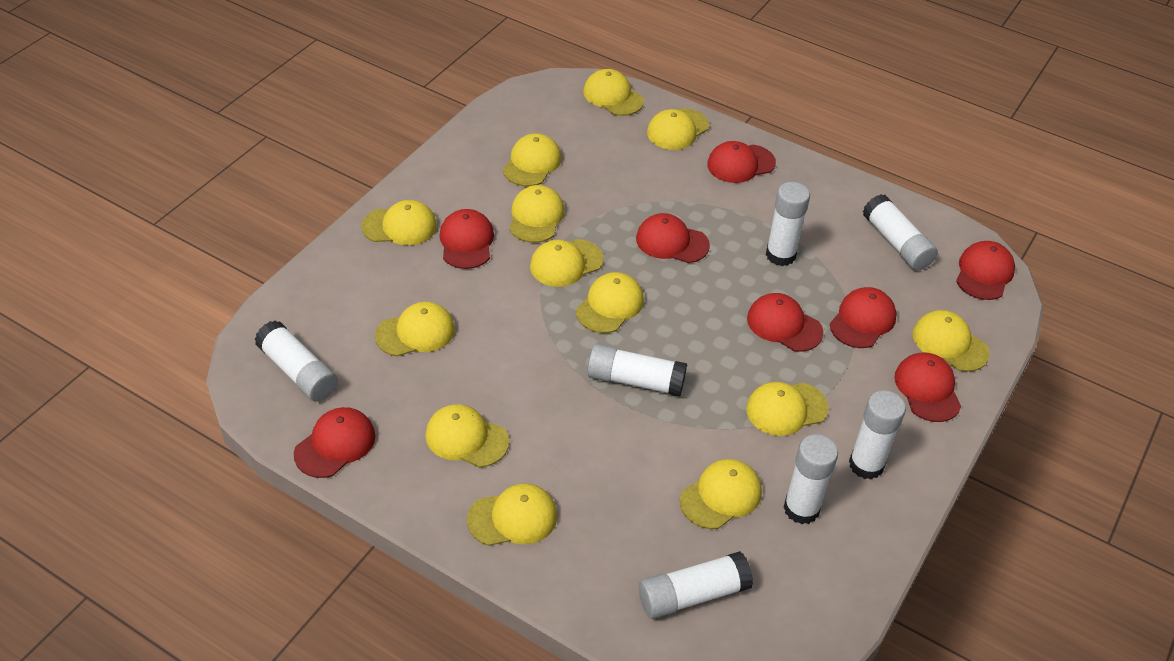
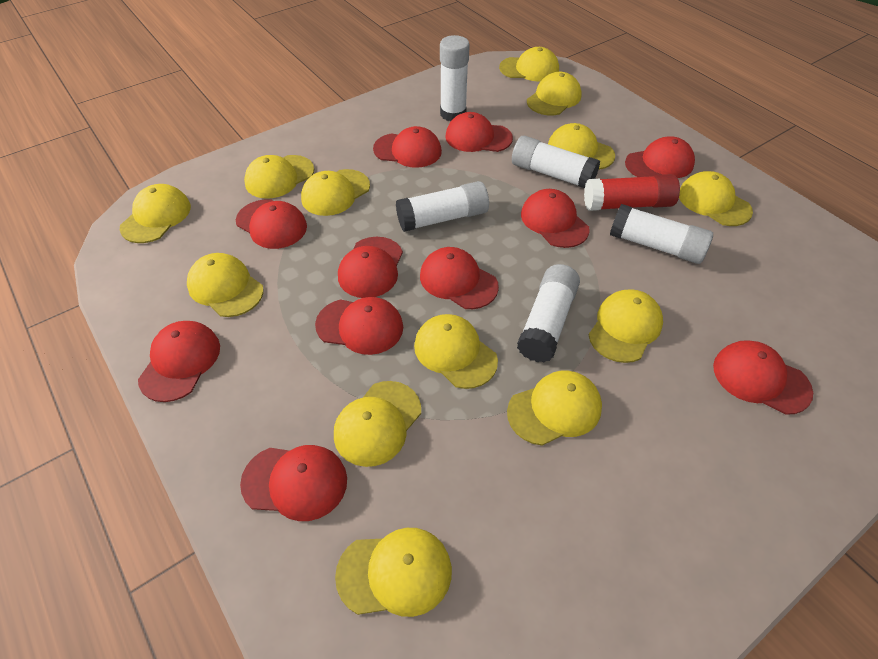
red cap: 8 -> 11
red glue stick: 0 -> 1
white glue stick: 7 -> 5

